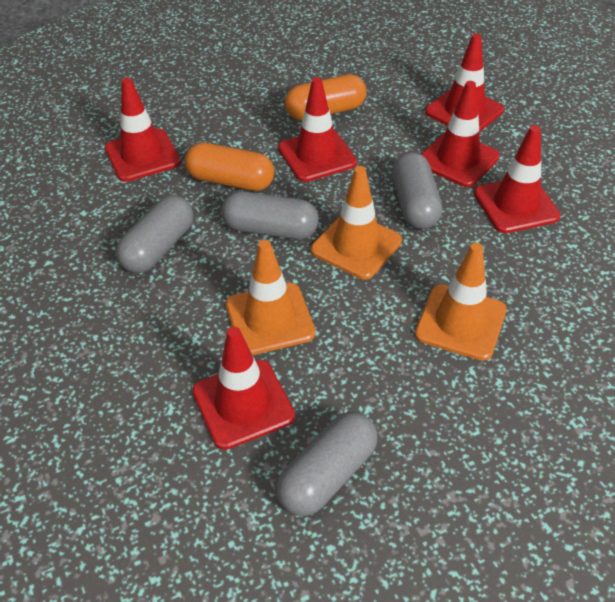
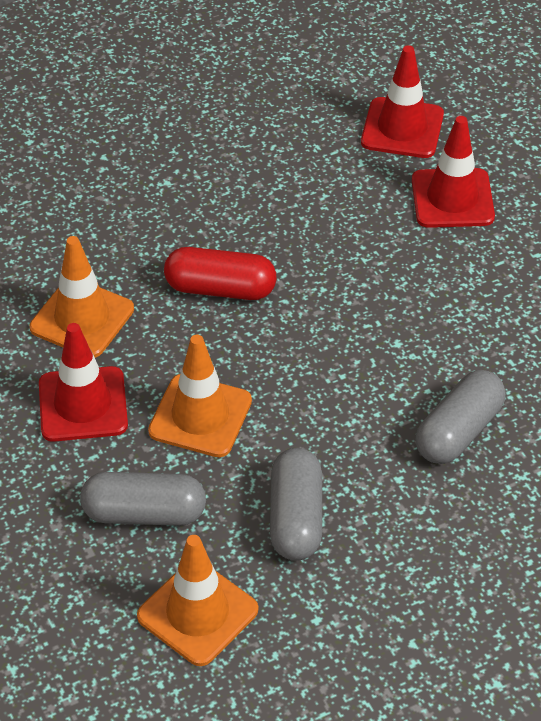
grey capsule: 4 -> 3
orange capsule: 2 -> 0
red capsule: 0 -> 1
red traffic cone: 6 -> 3

